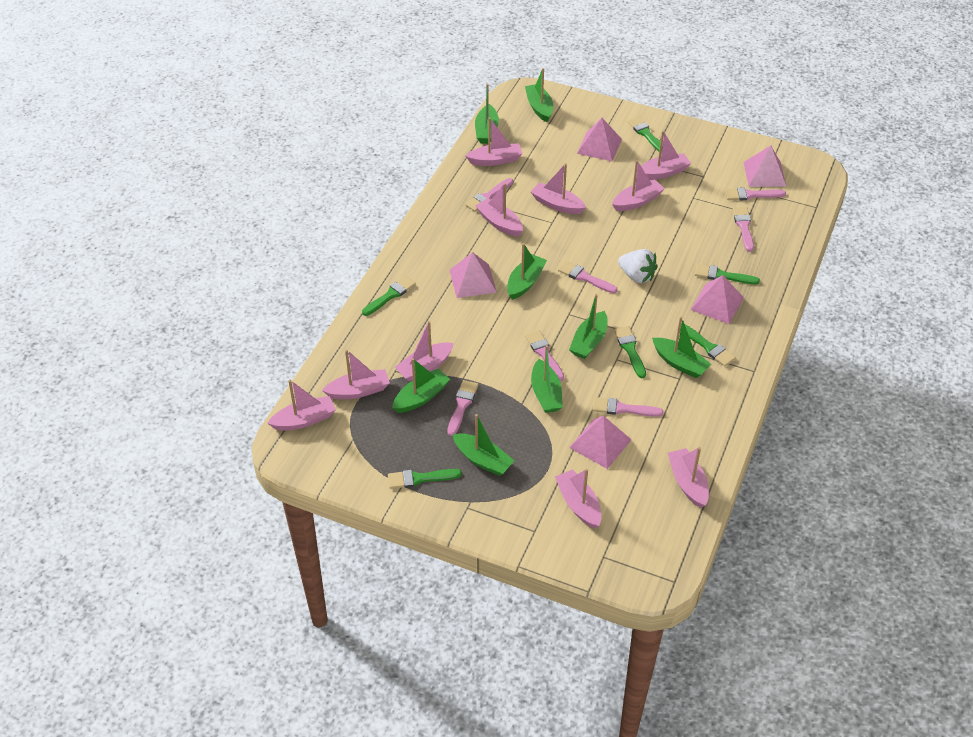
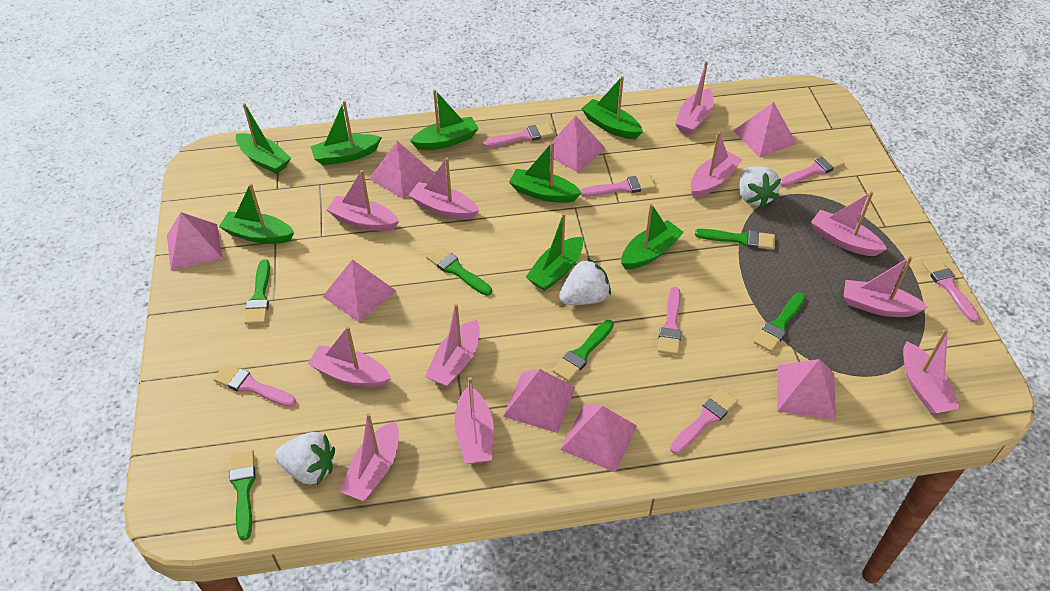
pink boat: 10 -> 11
pink pyramid: 5 -> 8
white strawberry: 1 -> 3

